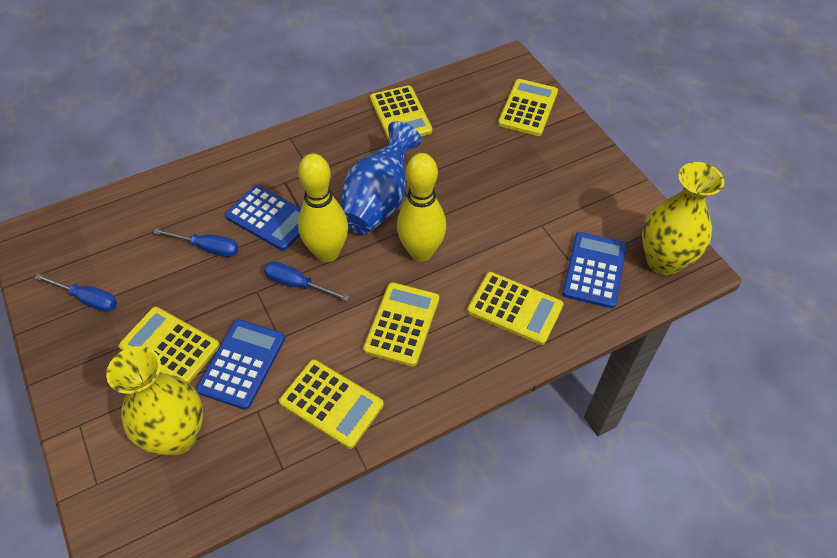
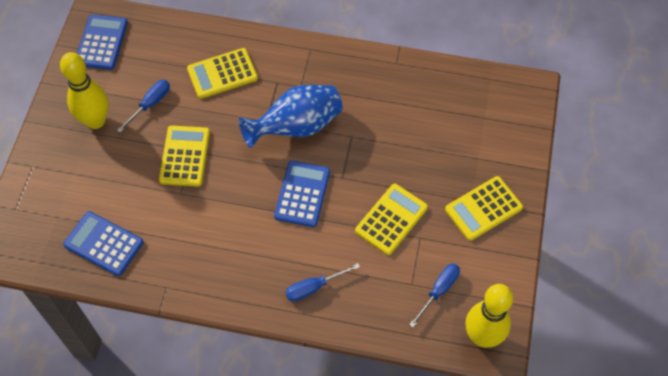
yellow calculator: 6 -> 4
yellow vase: 2 -> 0

